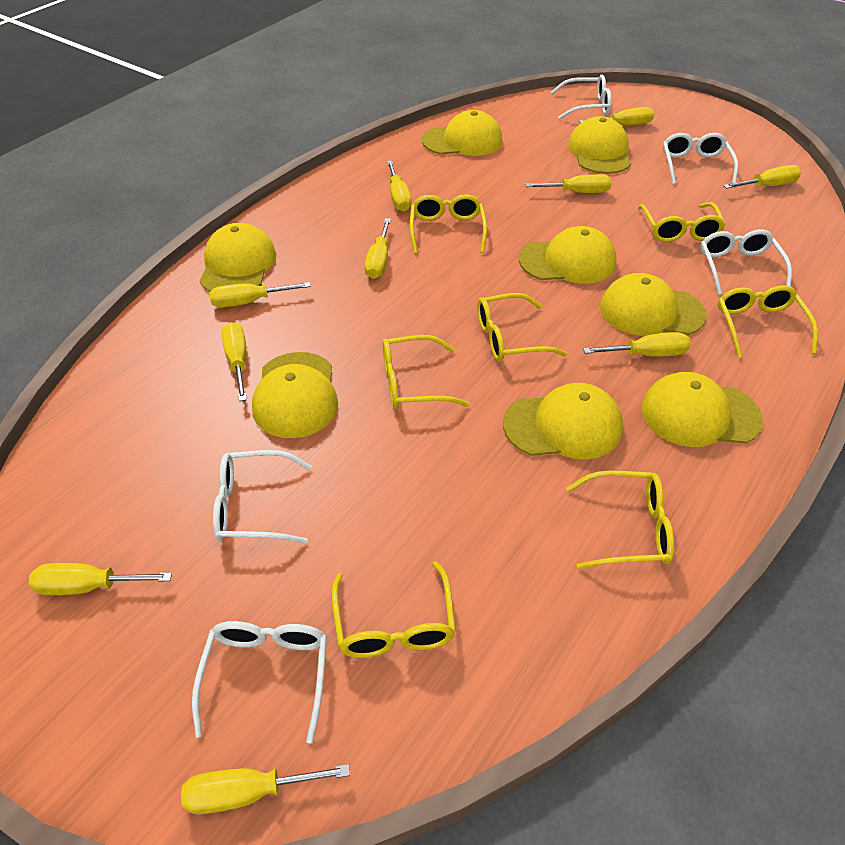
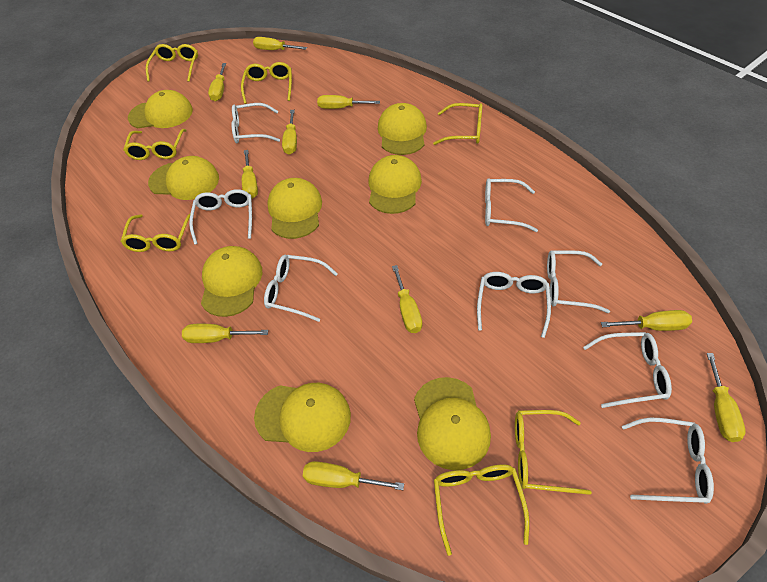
white glasses: 5 -> 8

